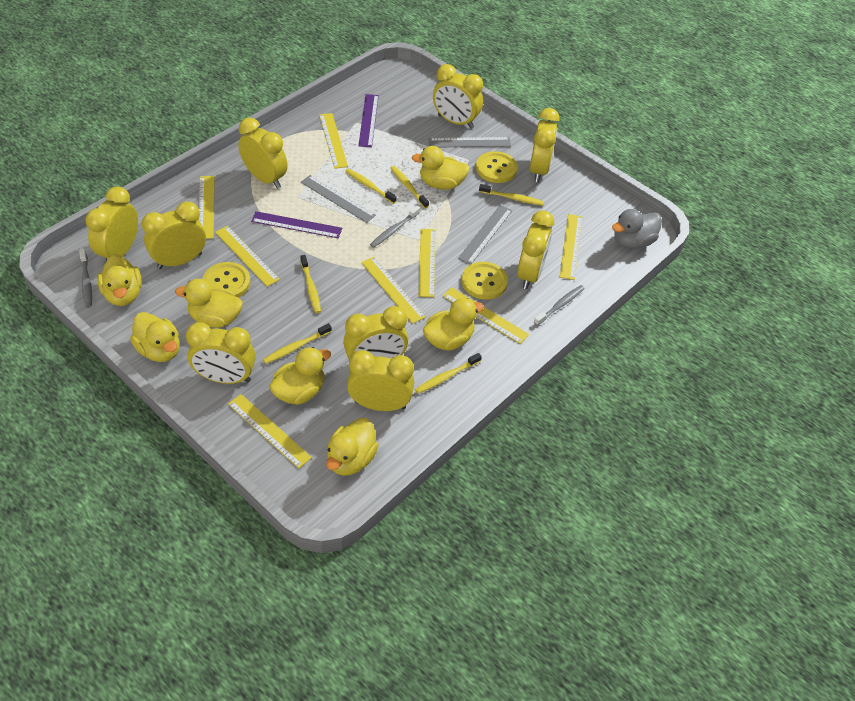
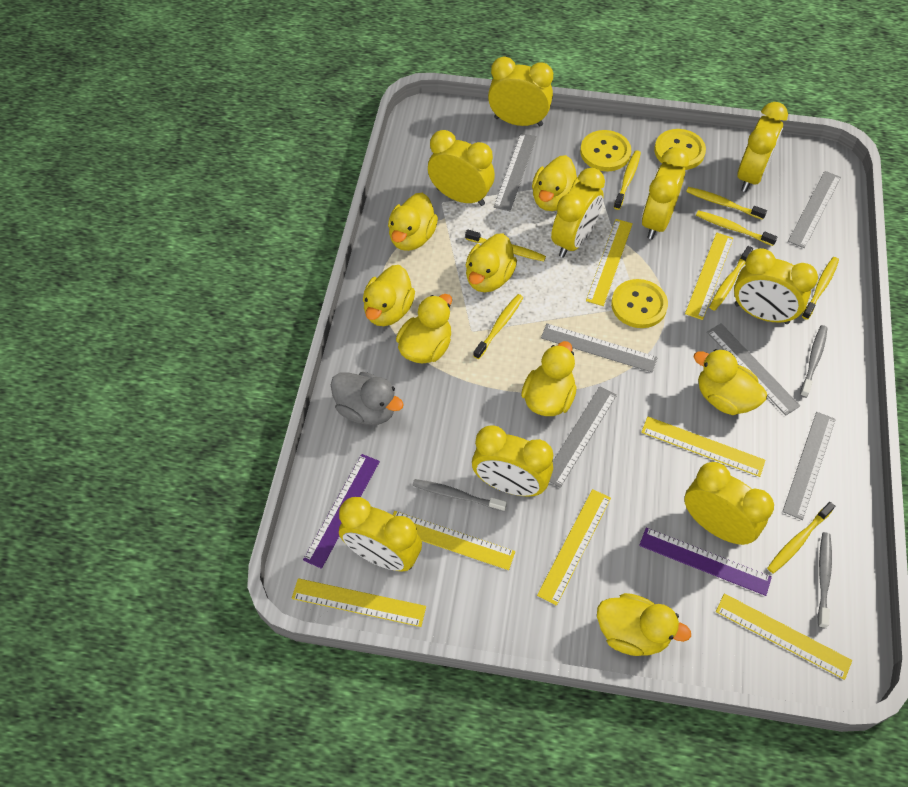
grey ruler: 3 -> 6
yellow duck: 7 -> 8
yellow ruler: 8 -> 7
yellow toothbrush: 6 -> 8

